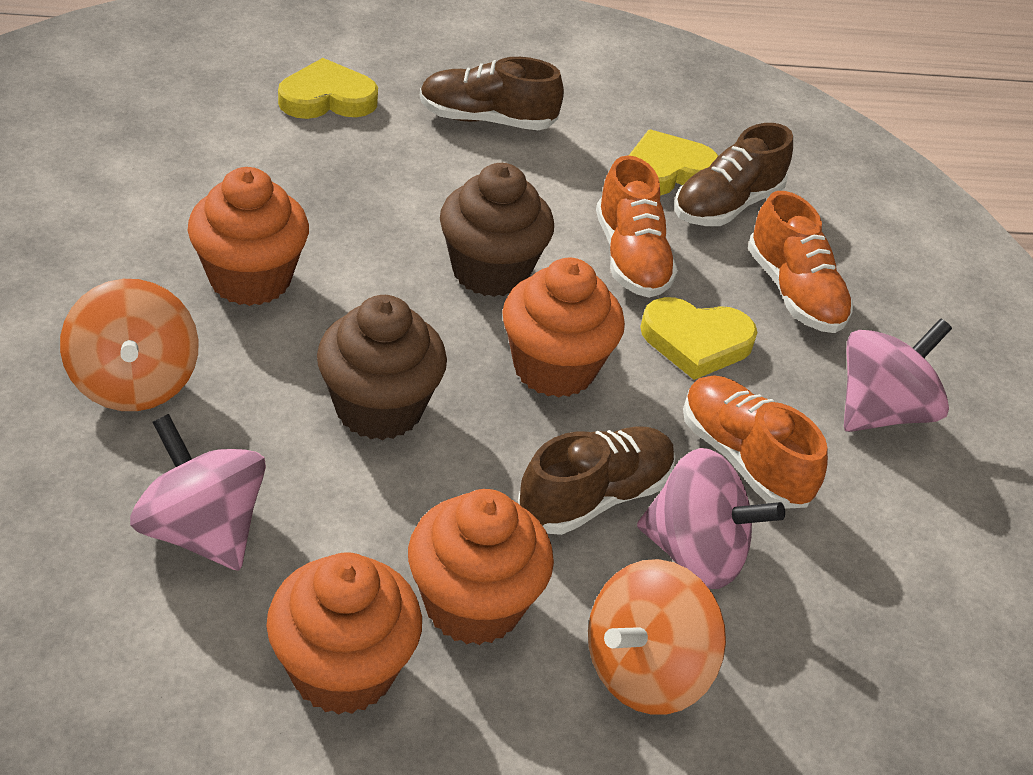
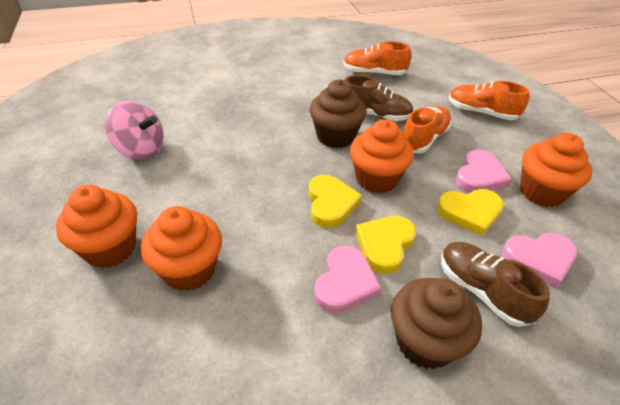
brown shoe: 3 -> 2
orange spinning top: 2 -> 0
pink heart: 0 -> 3
pink spinning top: 3 -> 1

